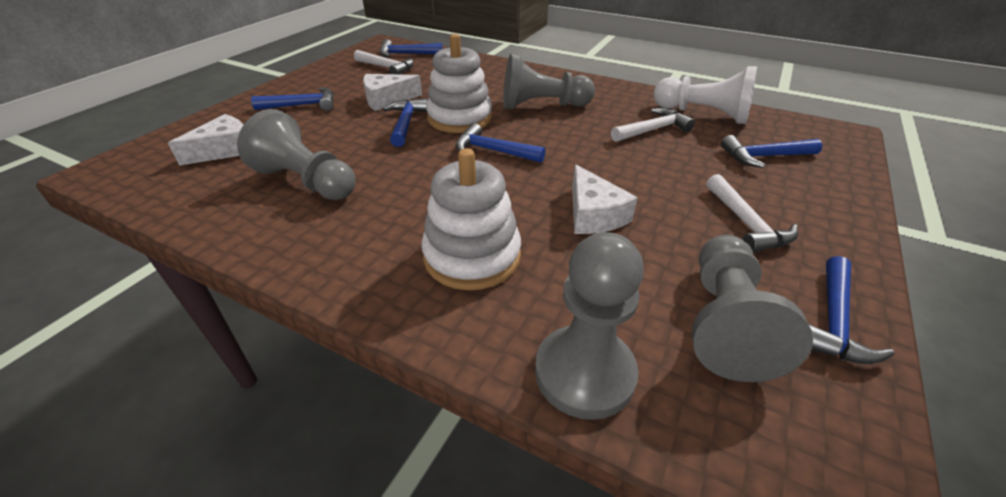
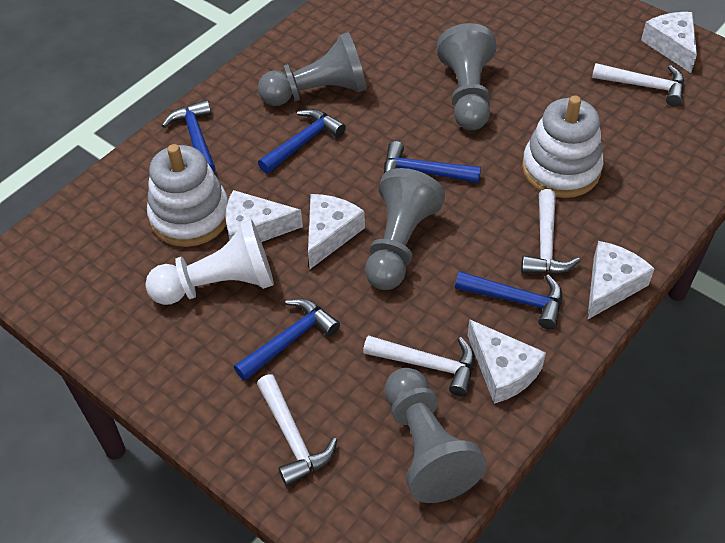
blue hammer: 6 -> 5
white cheese: 3 -> 5
white hammer: 3 -> 4

